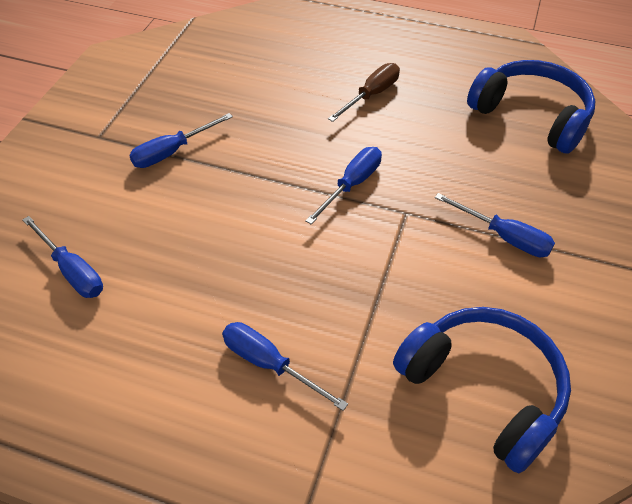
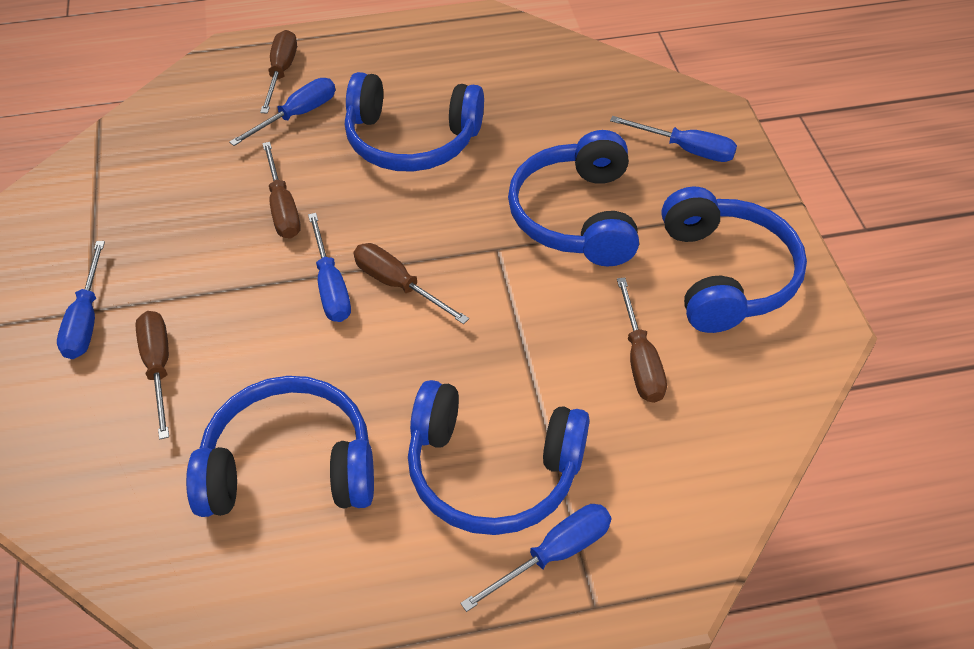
blue headphones: 2 -> 5
brown screwdriver: 1 -> 5

